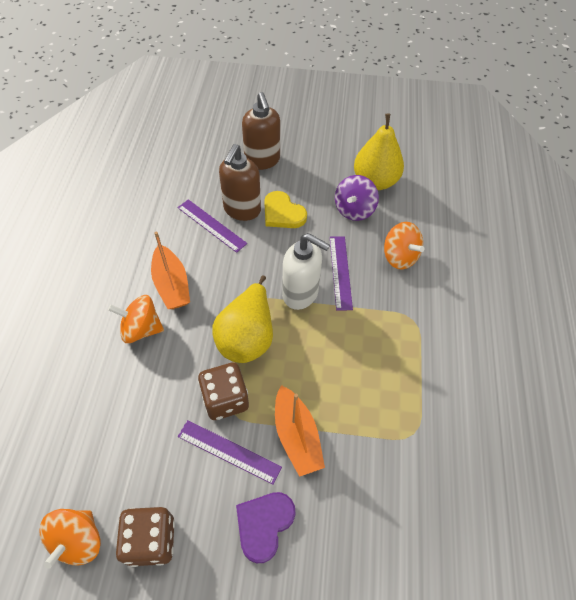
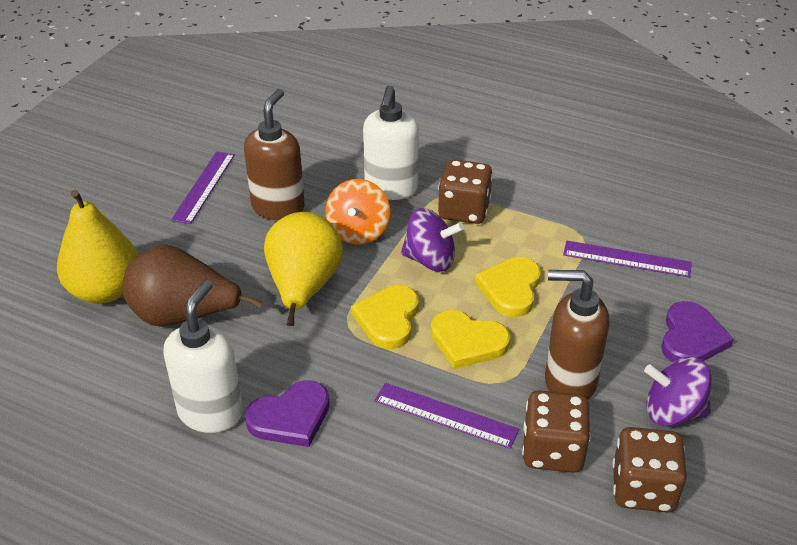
brown dice: 2 -> 3
brown pear: 0 -> 1
orange boat: 2 -> 0
orange spinning top: 3 -> 1
purple heart: 1 -> 2
purple spinning top: 1 -> 2
white soap dispenser: 1 -> 2
yellow heart: 1 -> 3

